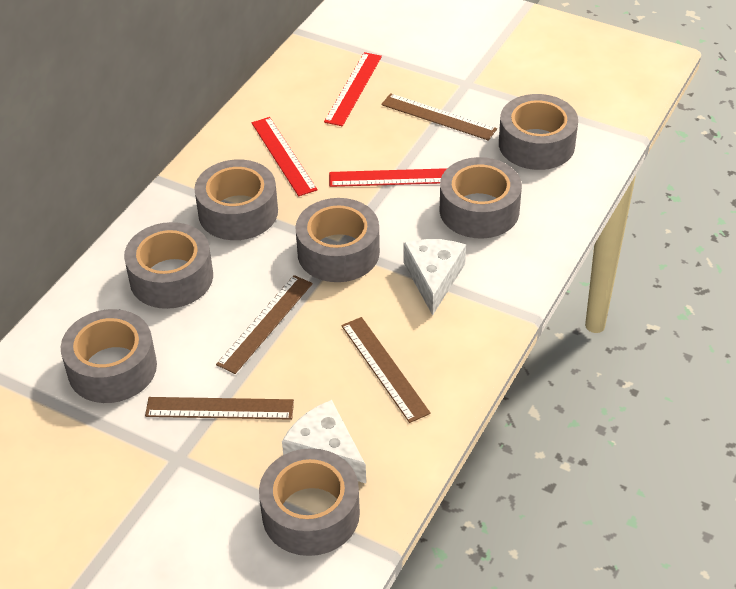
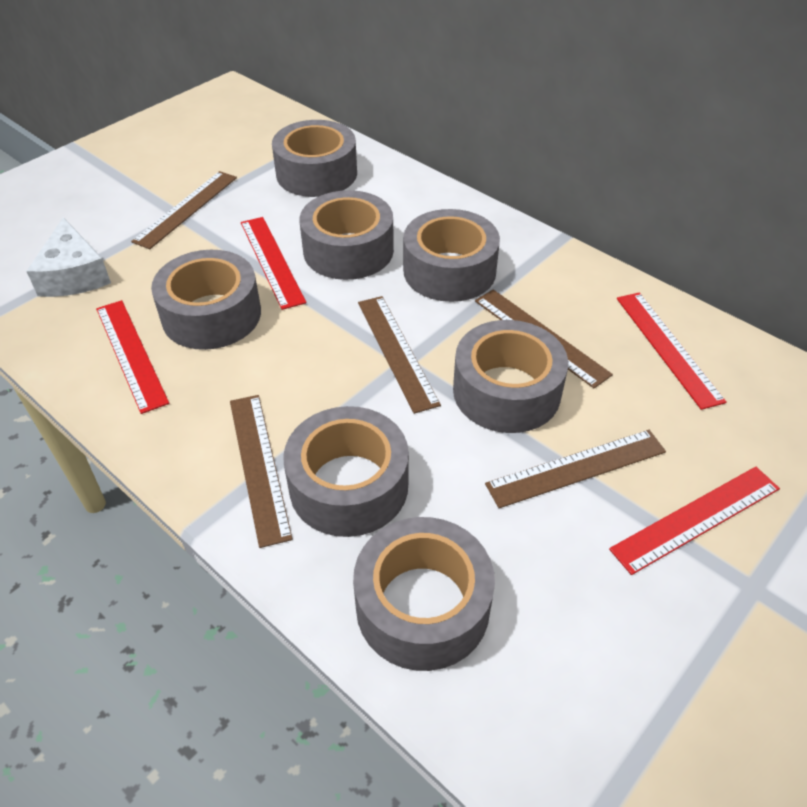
brown ruler: 4 -> 5
red ruler: 3 -> 4
white cheese: 2 -> 1

